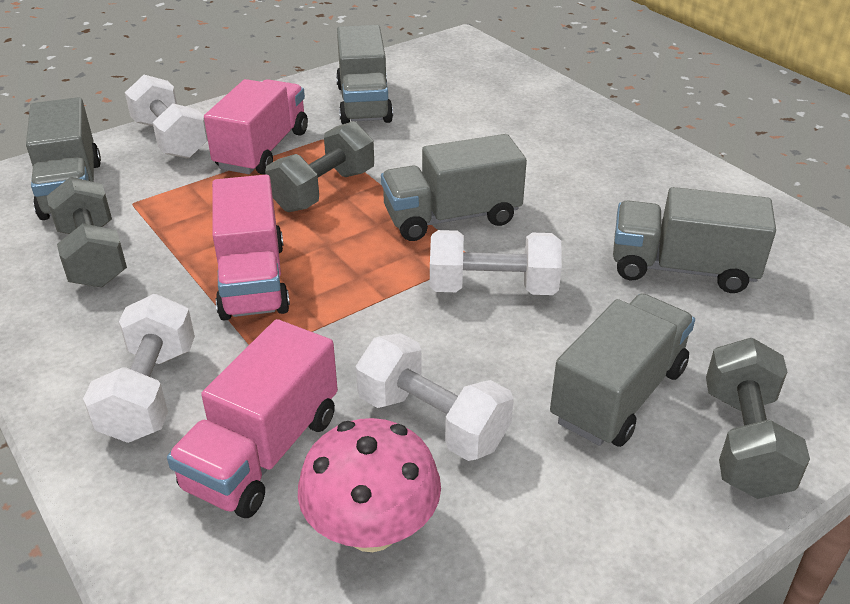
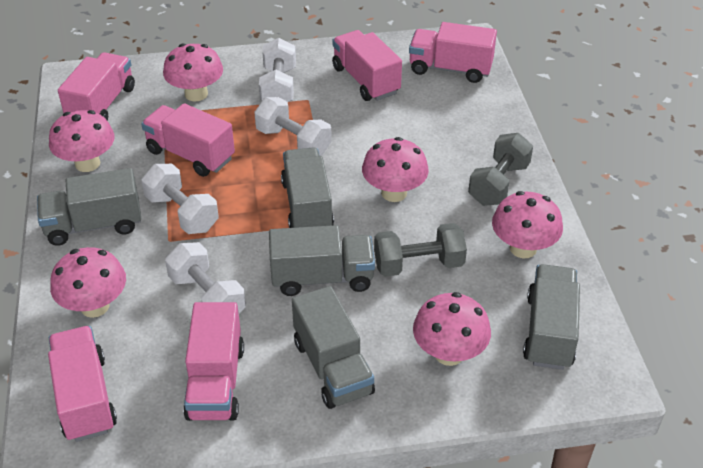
grey dumbbell: 3 -> 2
pink mushroom: 1 -> 6
pink truck: 3 -> 6

